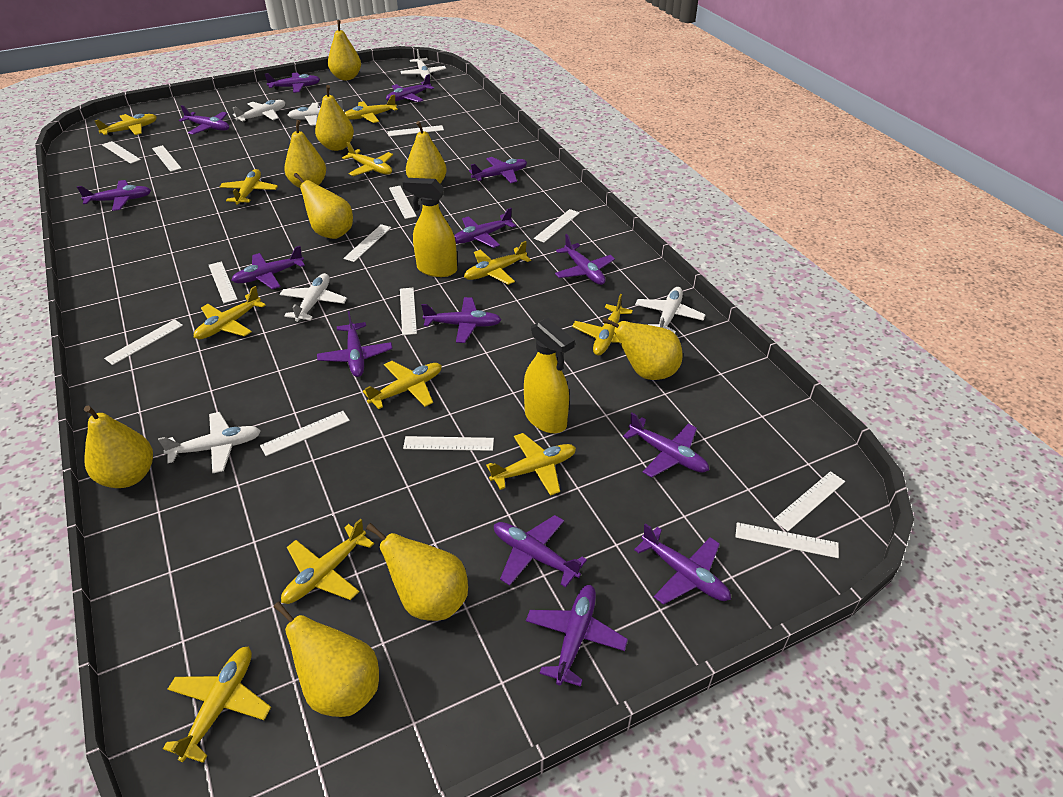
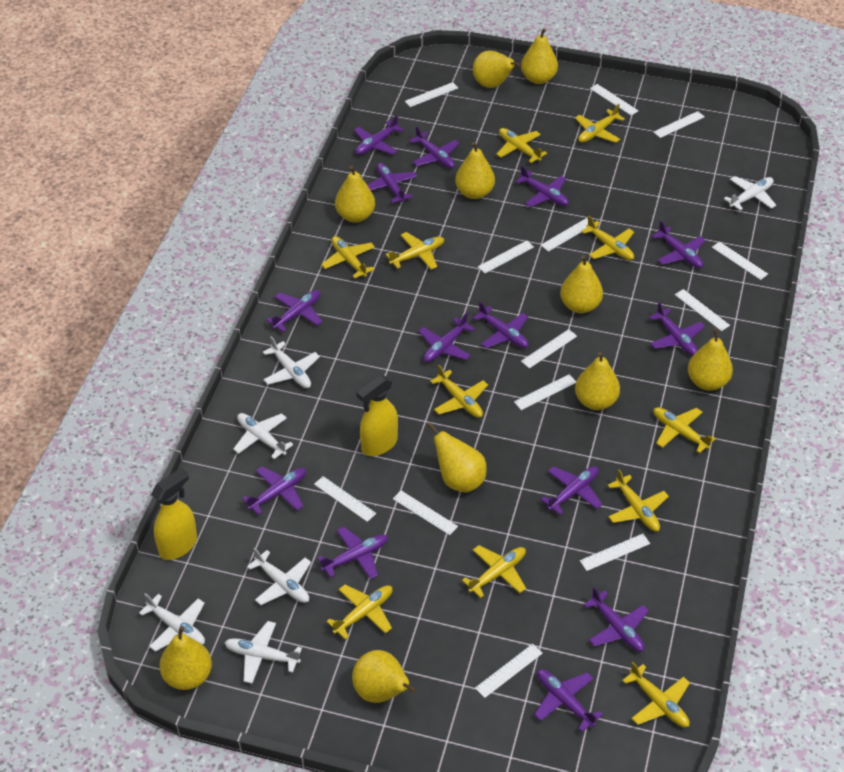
yellow pear: 9 -> 10

